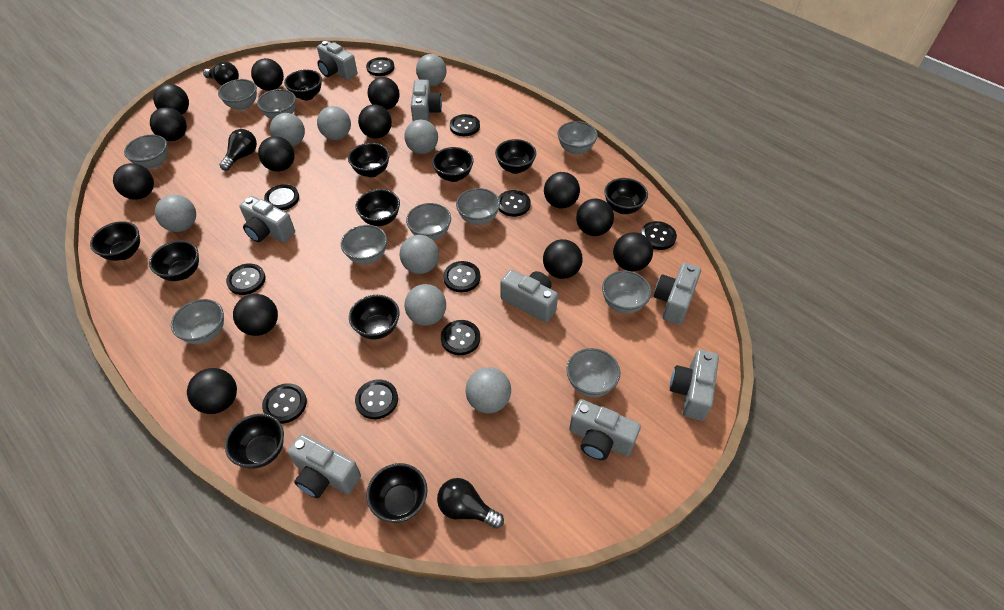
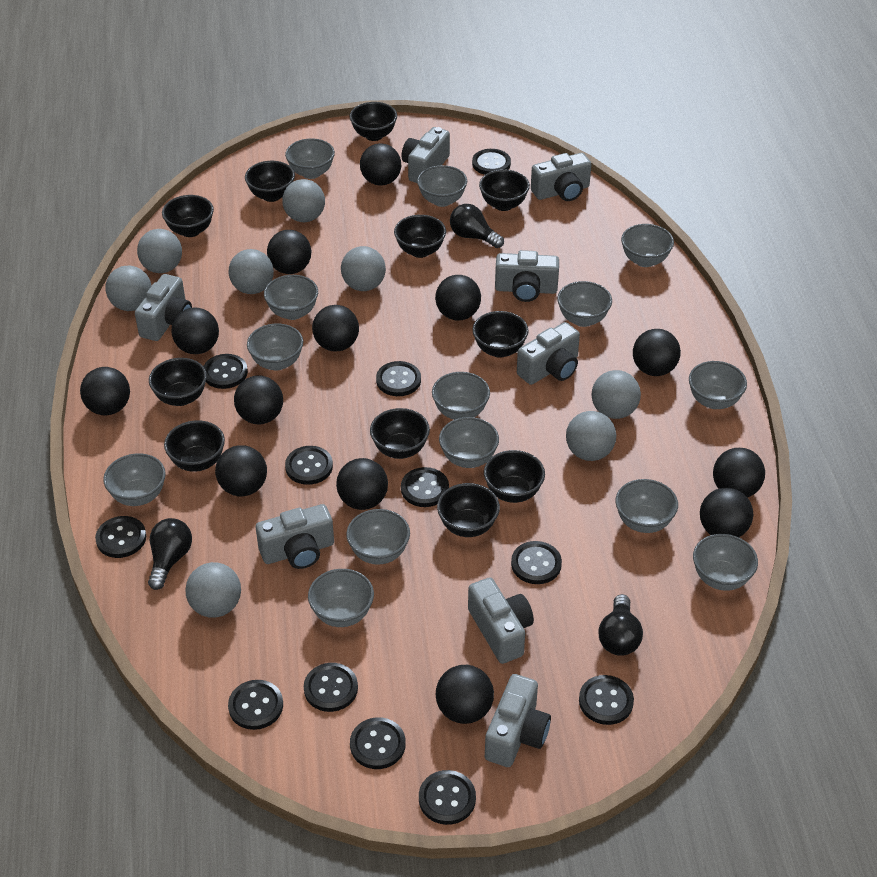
black button: 10 -> 12
grey bowl: 10 -> 14

